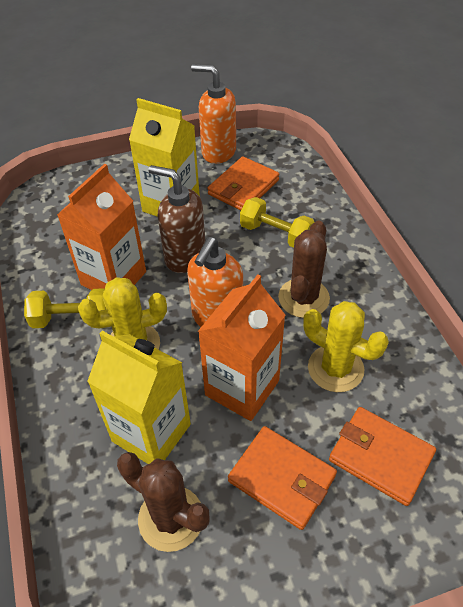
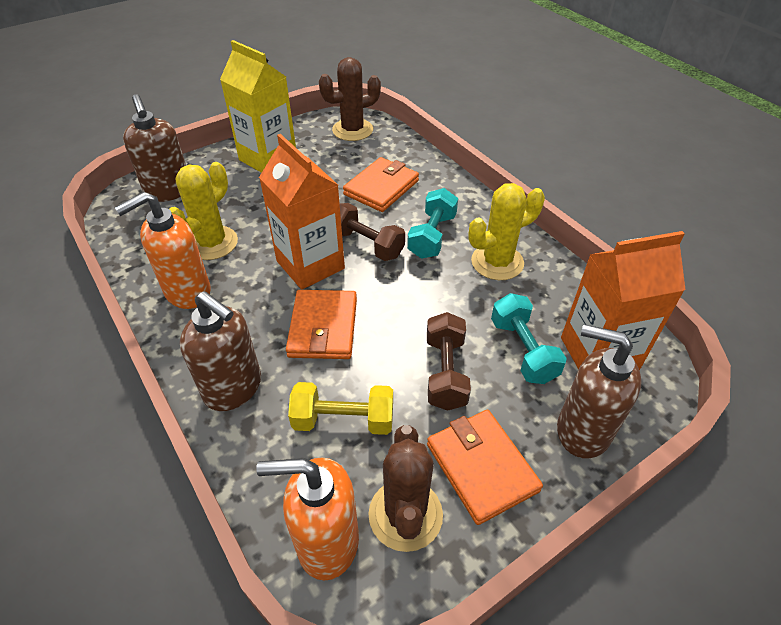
brown dumbbell: 0 -> 2
brown soap dispenser: 1 -> 3
turquoise dumbbell: 0 -> 2
yellow carton: 2 -> 1
yellow dumbbell: 2 -> 1

